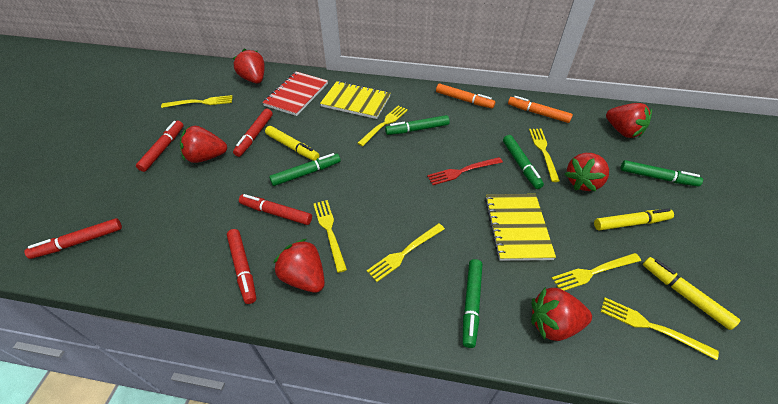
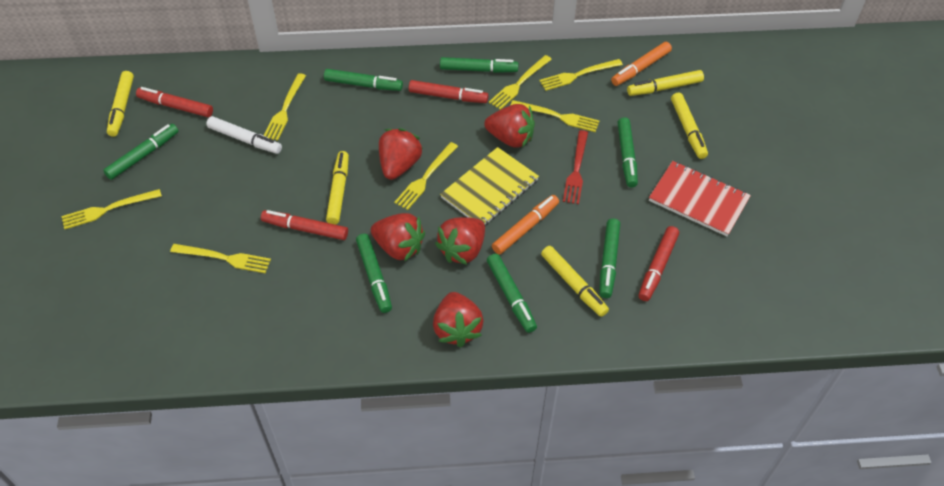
green marker: 5 -> 7
red marker: 5 -> 4
red strawberry: 6 -> 5
white marker: 0 -> 1
yellow marker: 3 -> 5
yellow notebook: 2 -> 1

